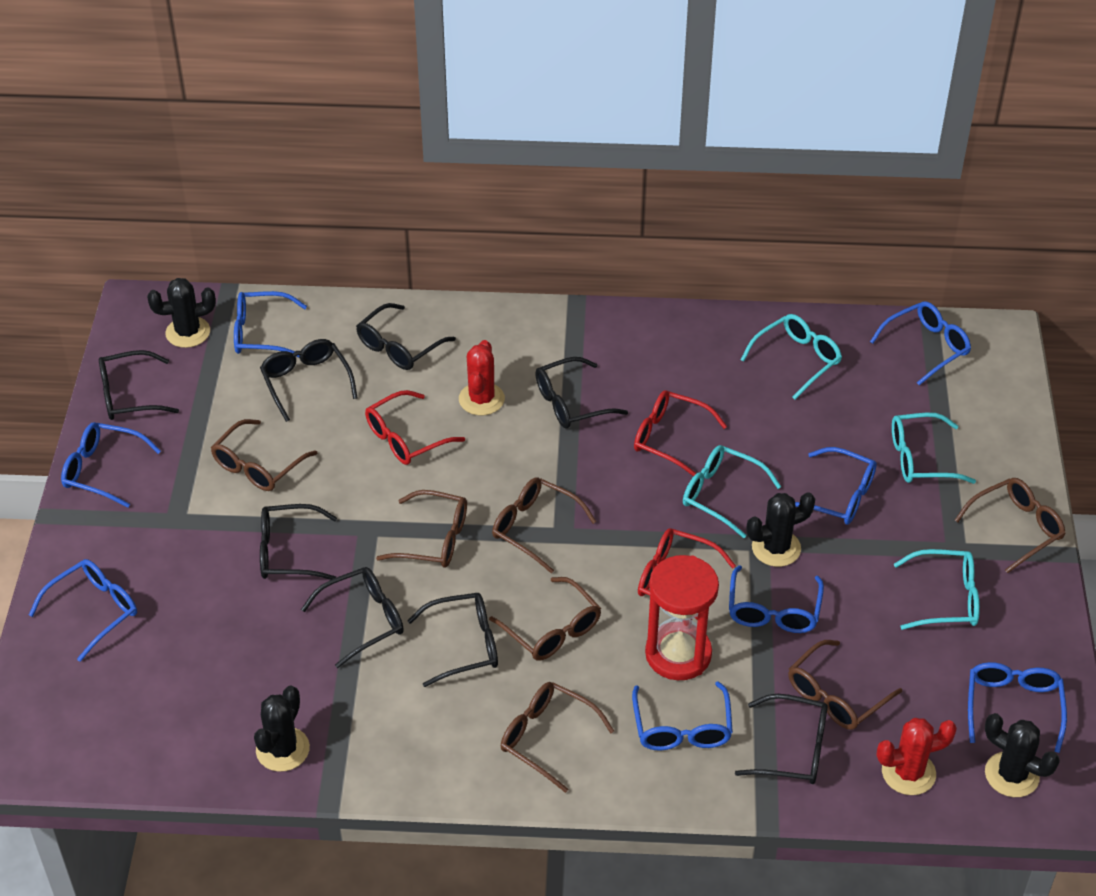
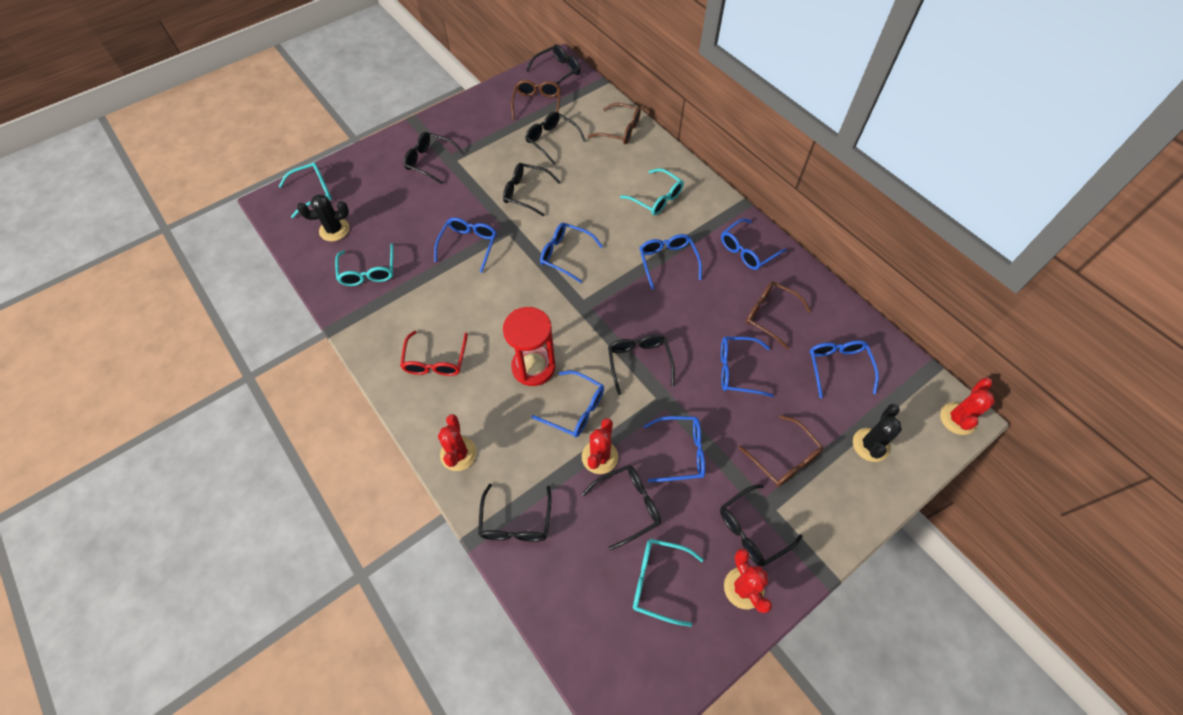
black cactus: 4 -> 2
brown glasses: 7 -> 4
red cactus: 2 -> 4
red glasses: 3 -> 1

